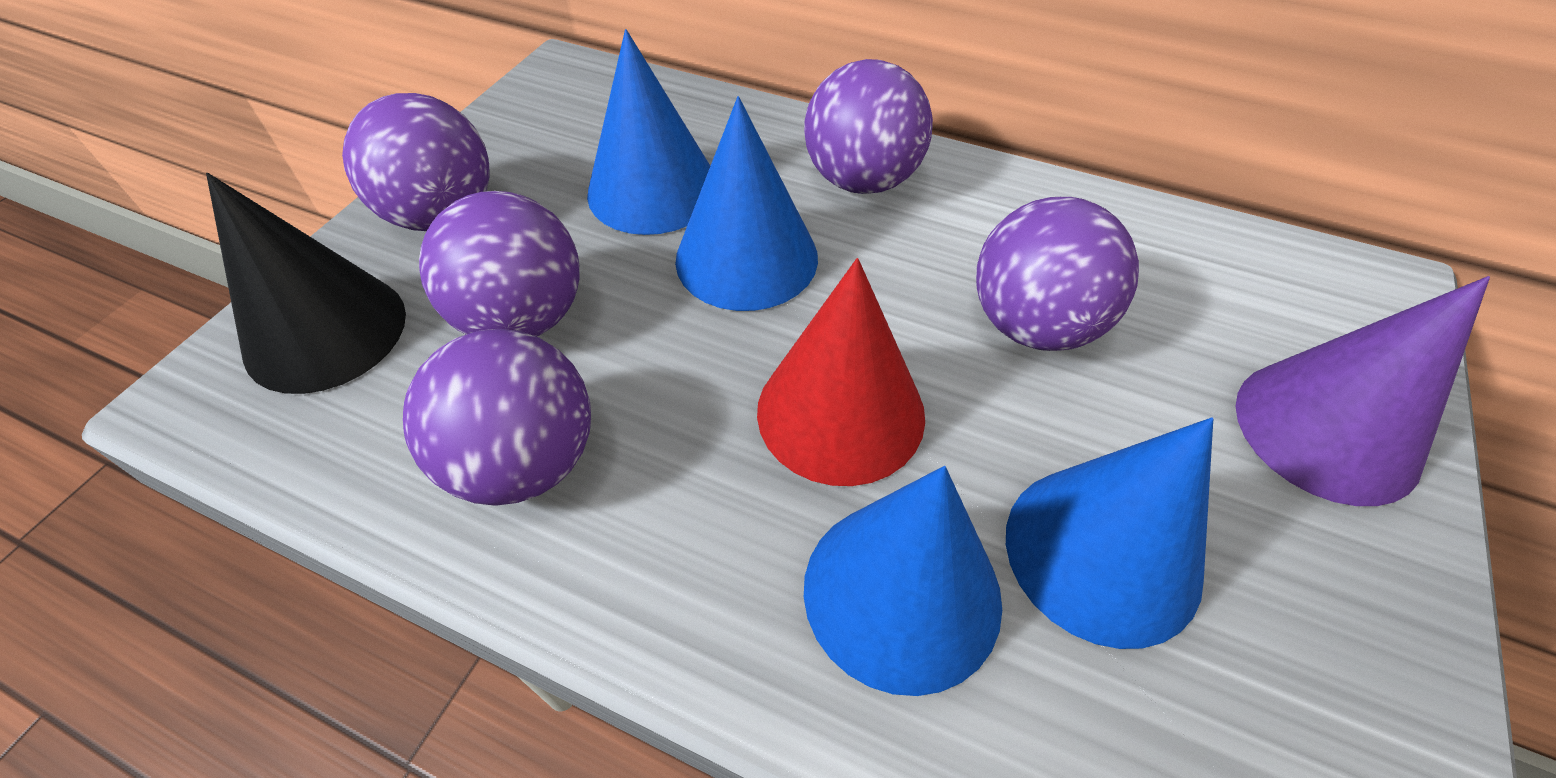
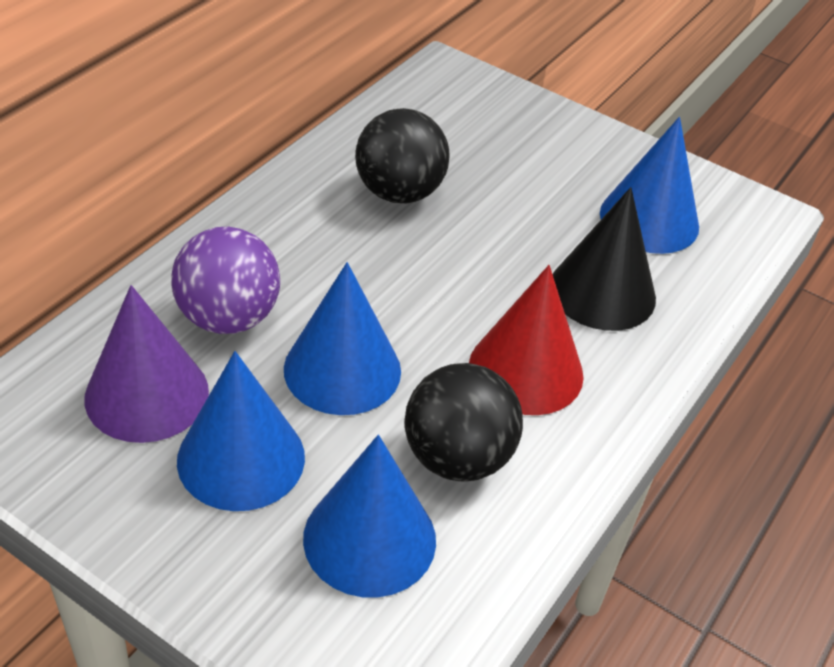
black ball: 0 -> 2
purple ball: 5 -> 1

